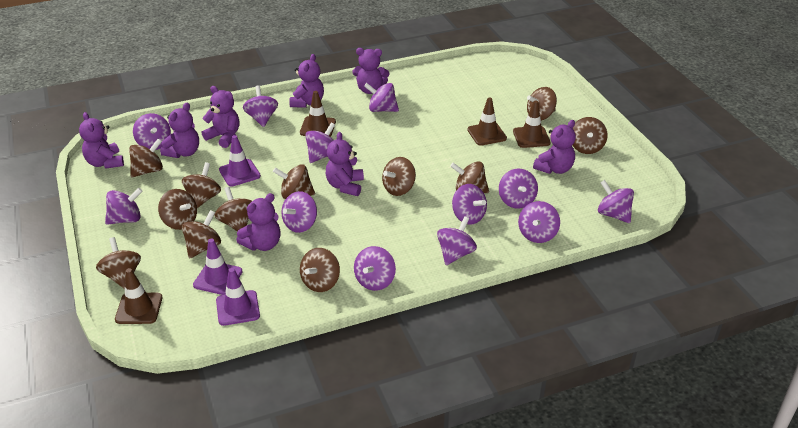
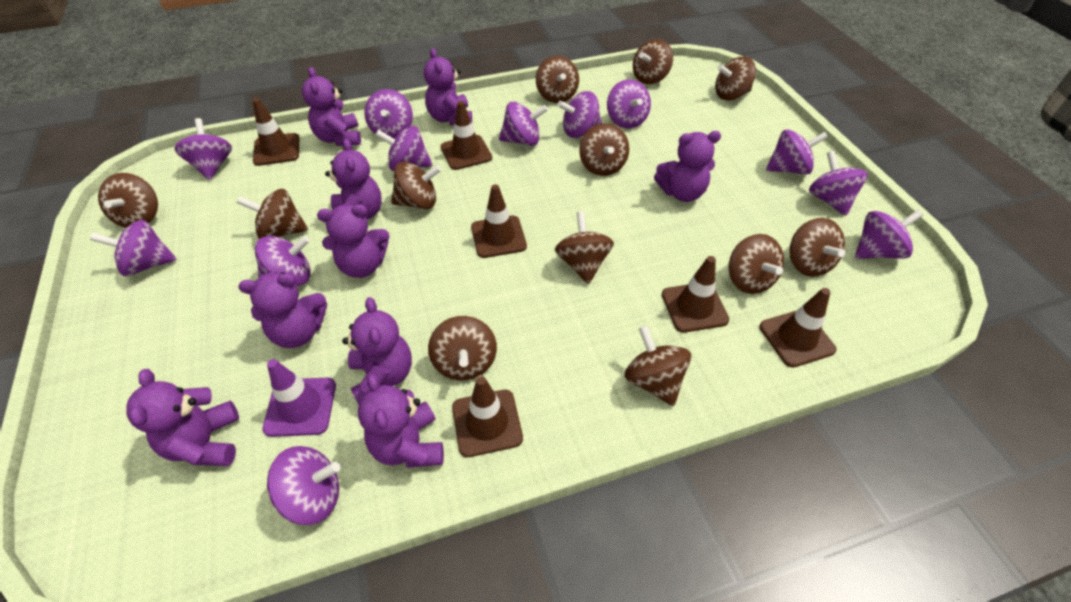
brown traffic cone: 4 -> 6
purple teddy bear: 8 -> 9
purple traffic cone: 3 -> 1

